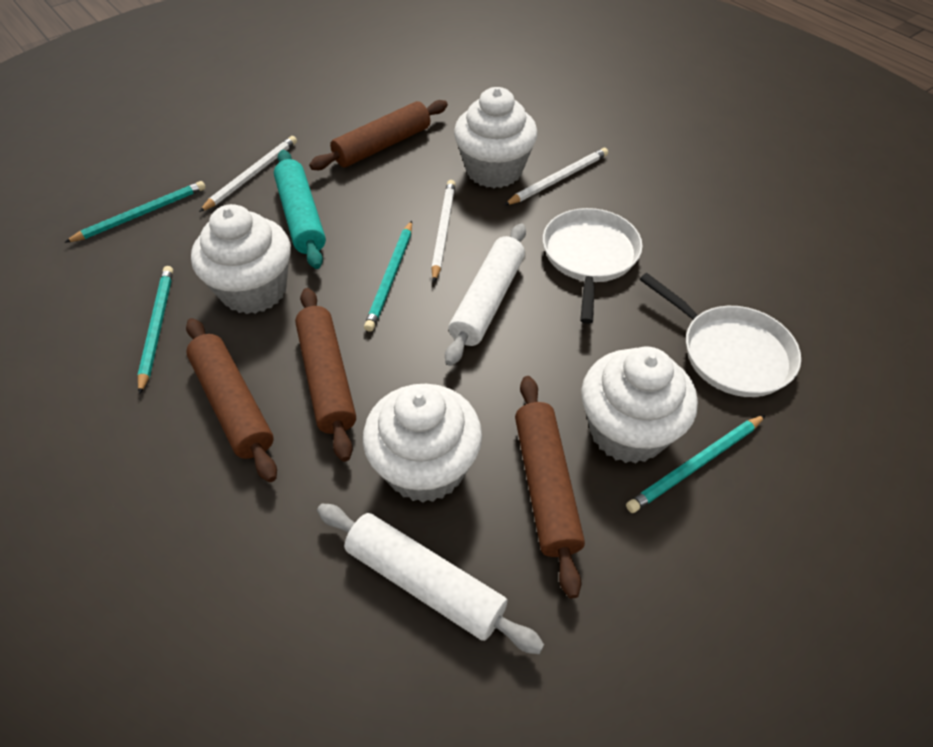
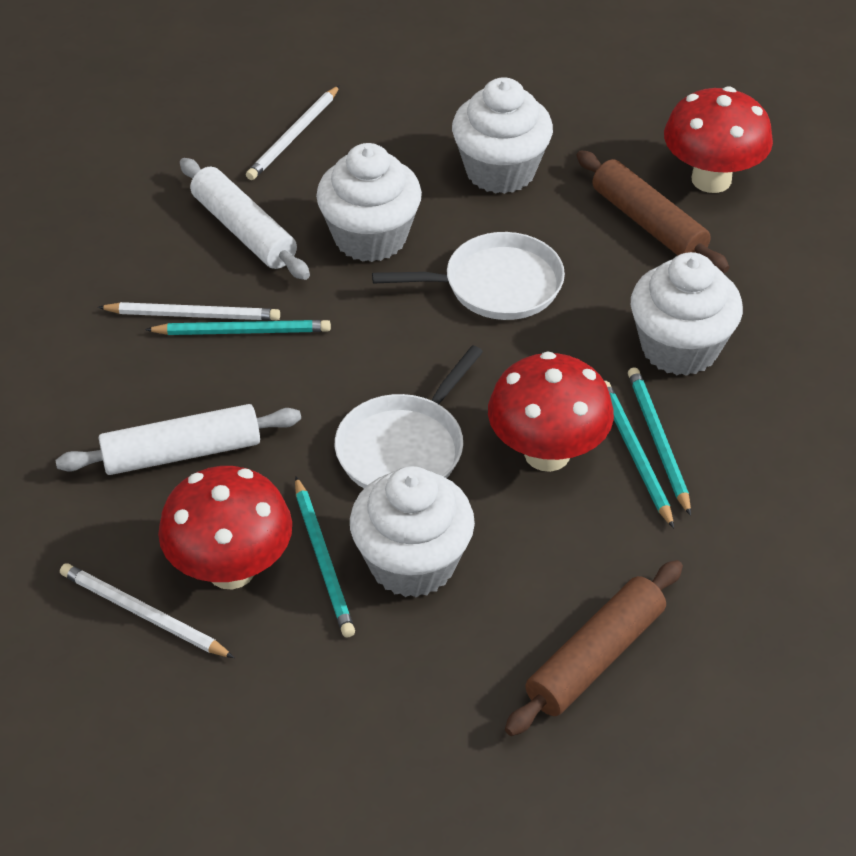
brown rolling pin: 4 -> 2
red mushroom: 0 -> 3
turquoise rolling pin: 1 -> 0

